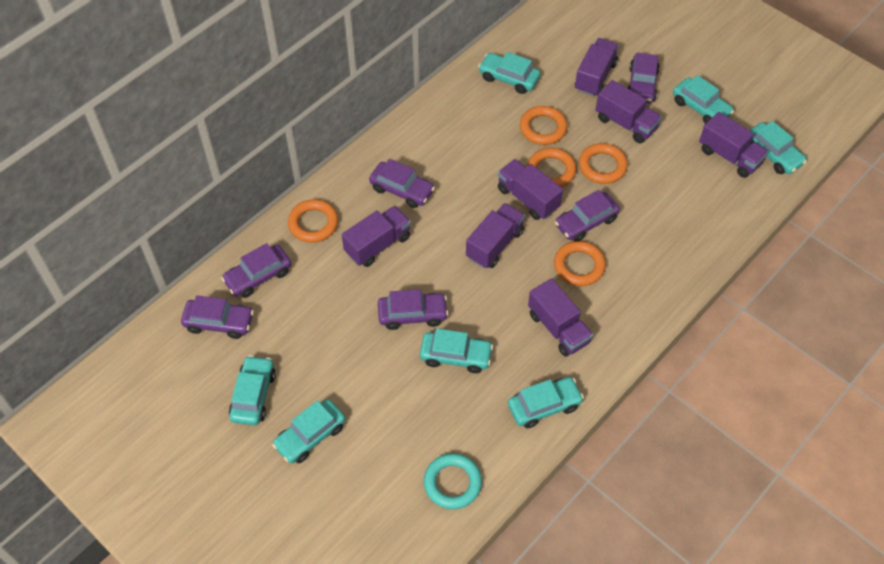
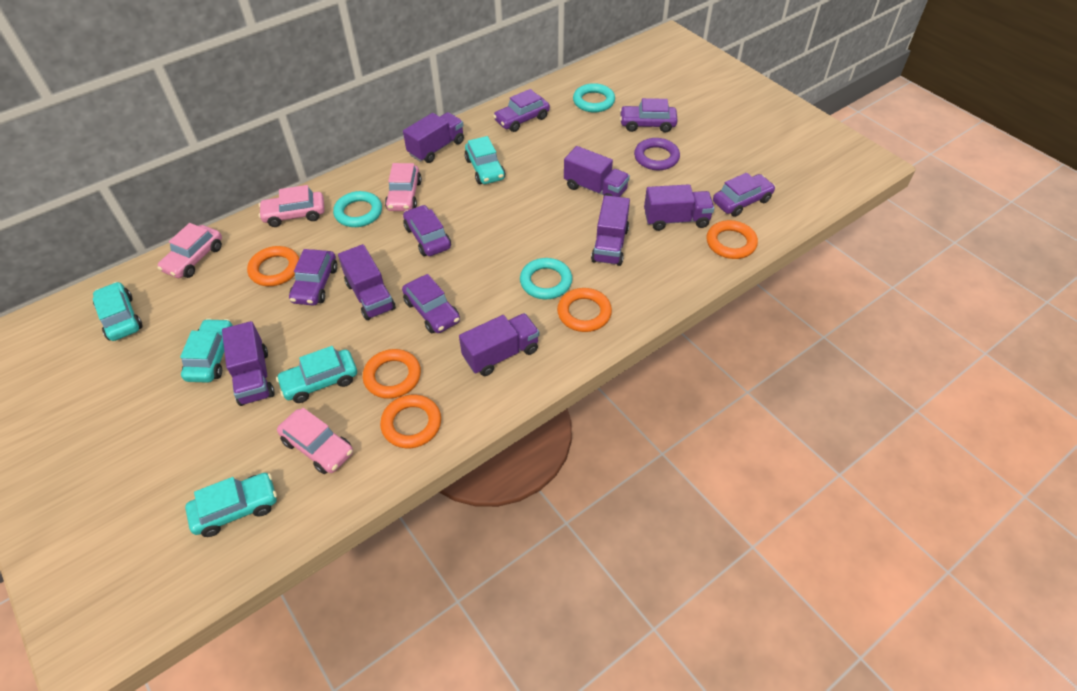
pink car: 0 -> 4
purple ring: 0 -> 1
turquoise car: 7 -> 5
turquoise ring: 1 -> 3

